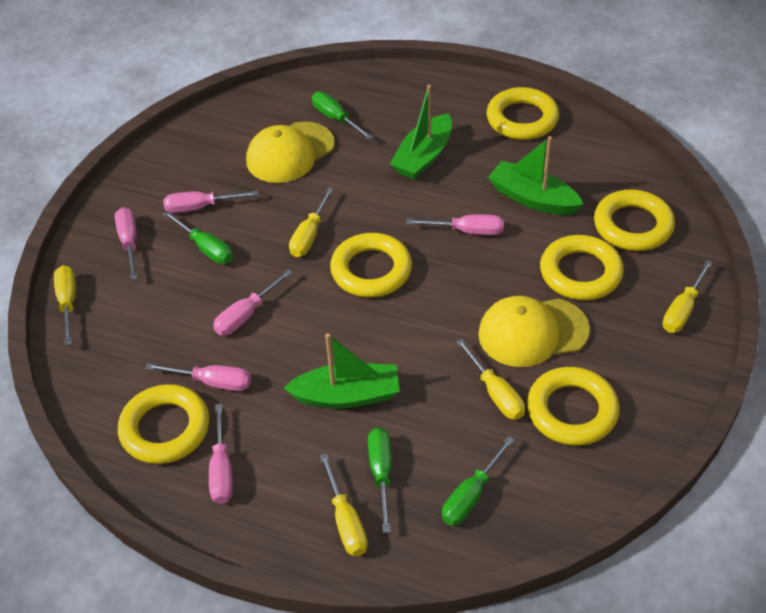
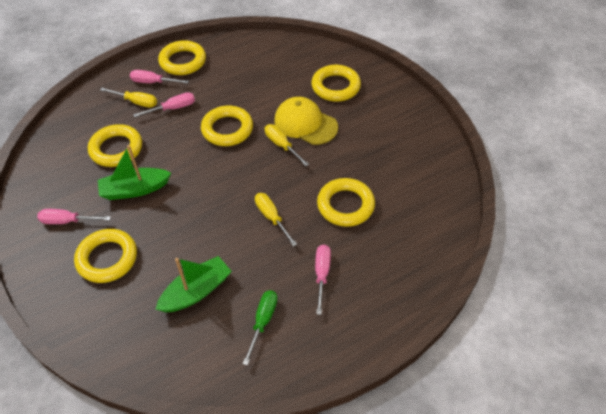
green boat: 3 -> 2
green screwdriver: 4 -> 1
pink screwdriver: 6 -> 4
yellow cap: 2 -> 1
yellow screwdriver: 5 -> 3

